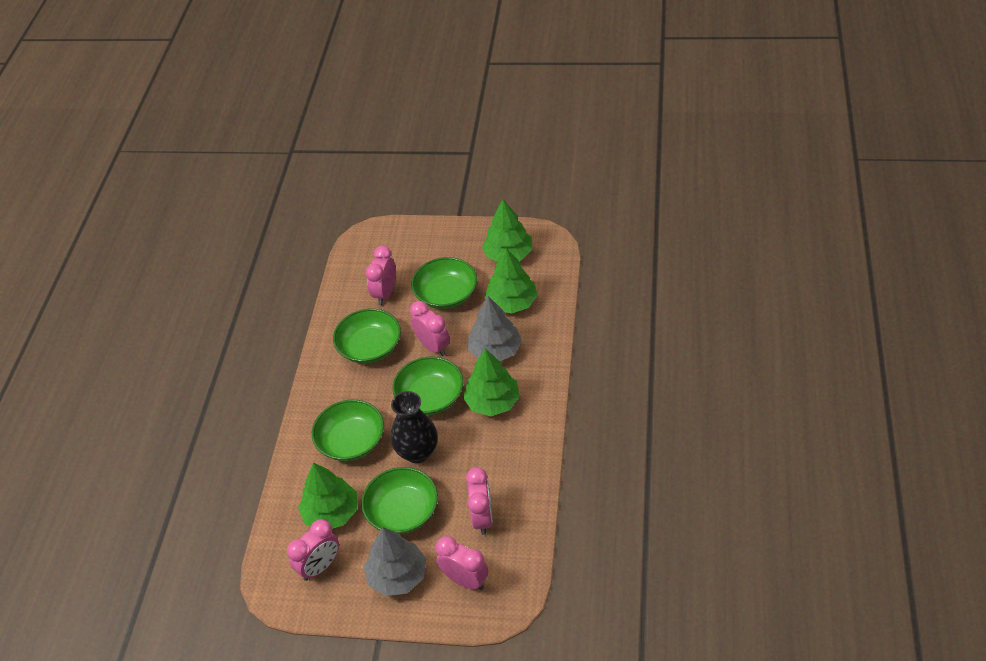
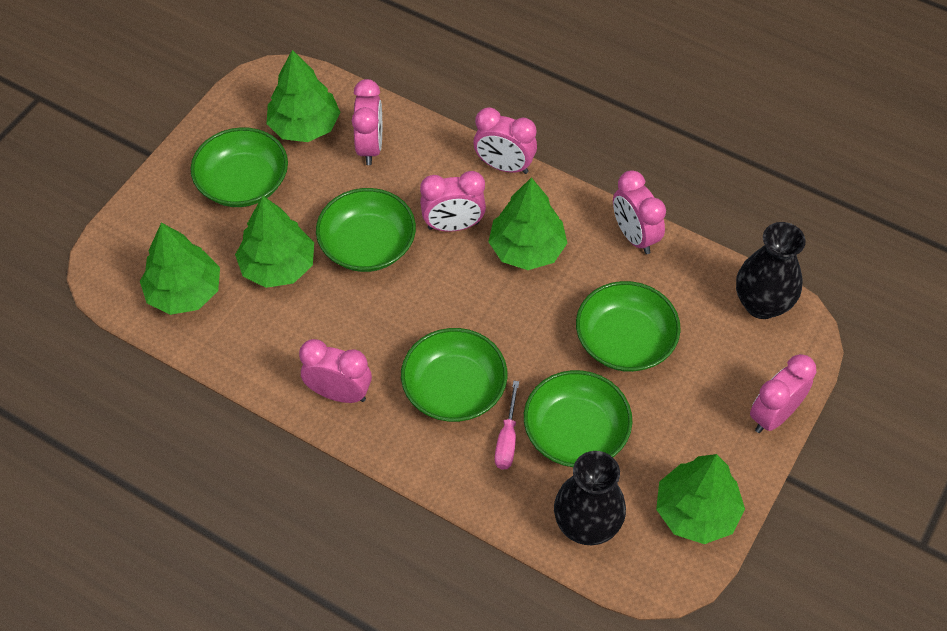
black vase: 1 -> 2
green tree: 4 -> 5
grey tree: 2 -> 0
pink clock: 5 -> 6
pink screwdriver: 0 -> 1

